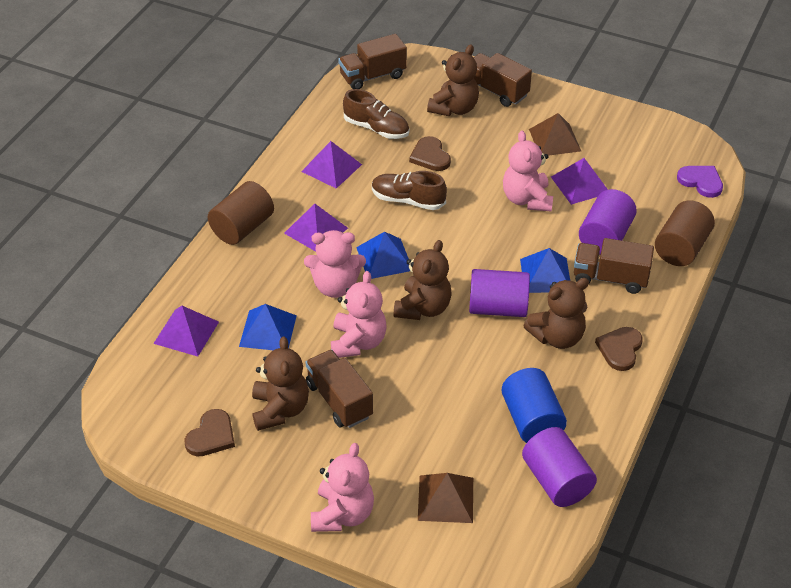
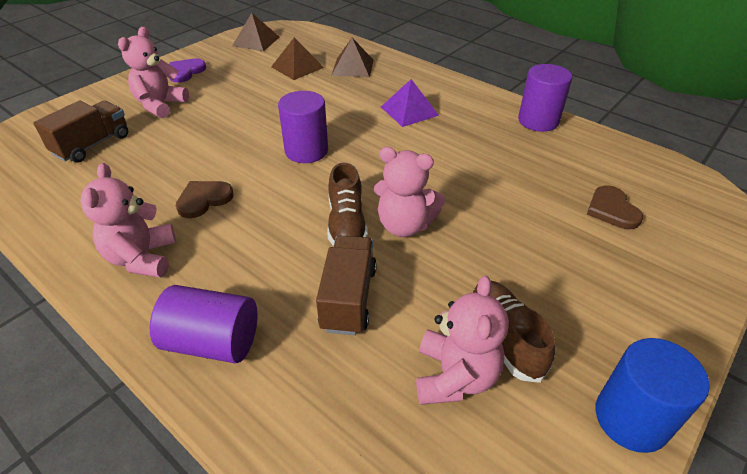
blue pyramid: 3 -> 0
brown cylinder: 2 -> 0
brown heart: 3 -> 2
brown pyramid: 2 -> 3
brown teddy bear: 4 -> 0
brown truck: 4 -> 2
purple pyramid: 4 -> 1

